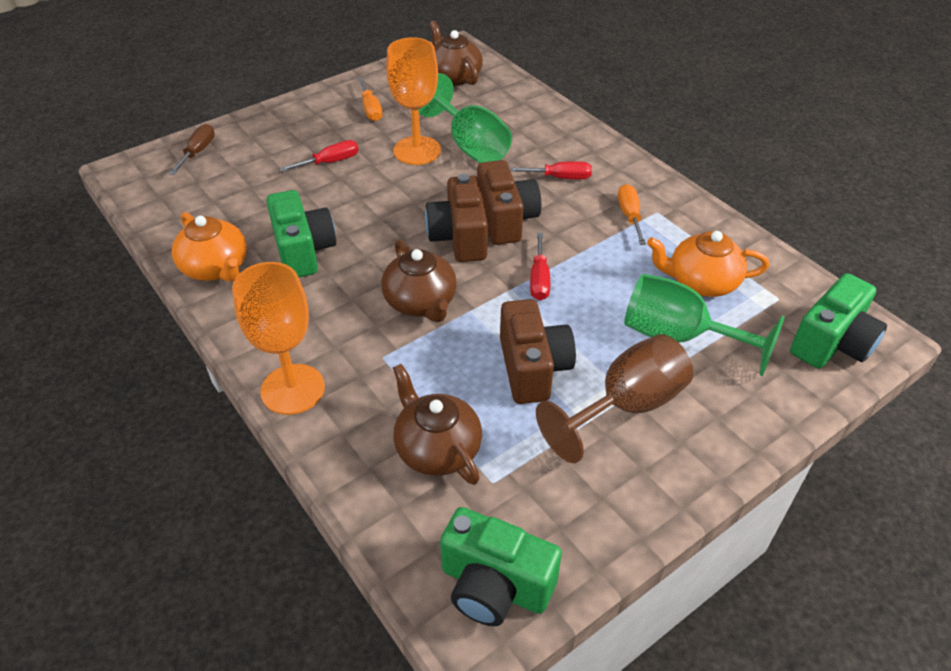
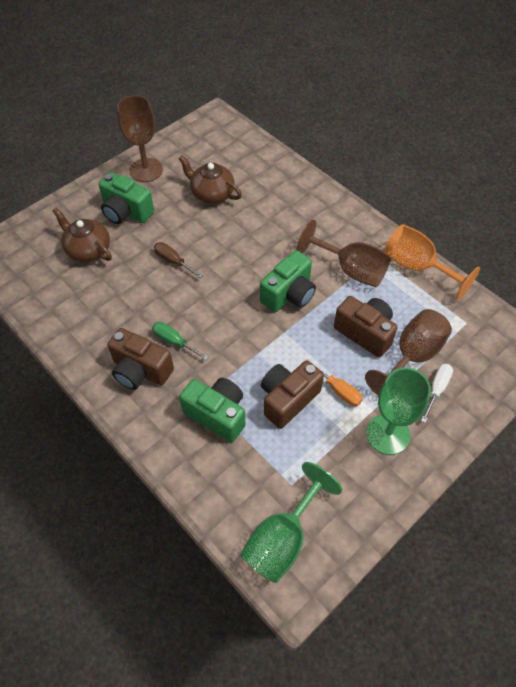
brown goblet: 1 -> 3
brown teapot: 3 -> 2
green screwdriver: 0 -> 1
orange goblet: 2 -> 1
orange screwdriver: 2 -> 1
orange teapot: 2 -> 0
red screwdriver: 3 -> 0
white screwdriver: 0 -> 1

